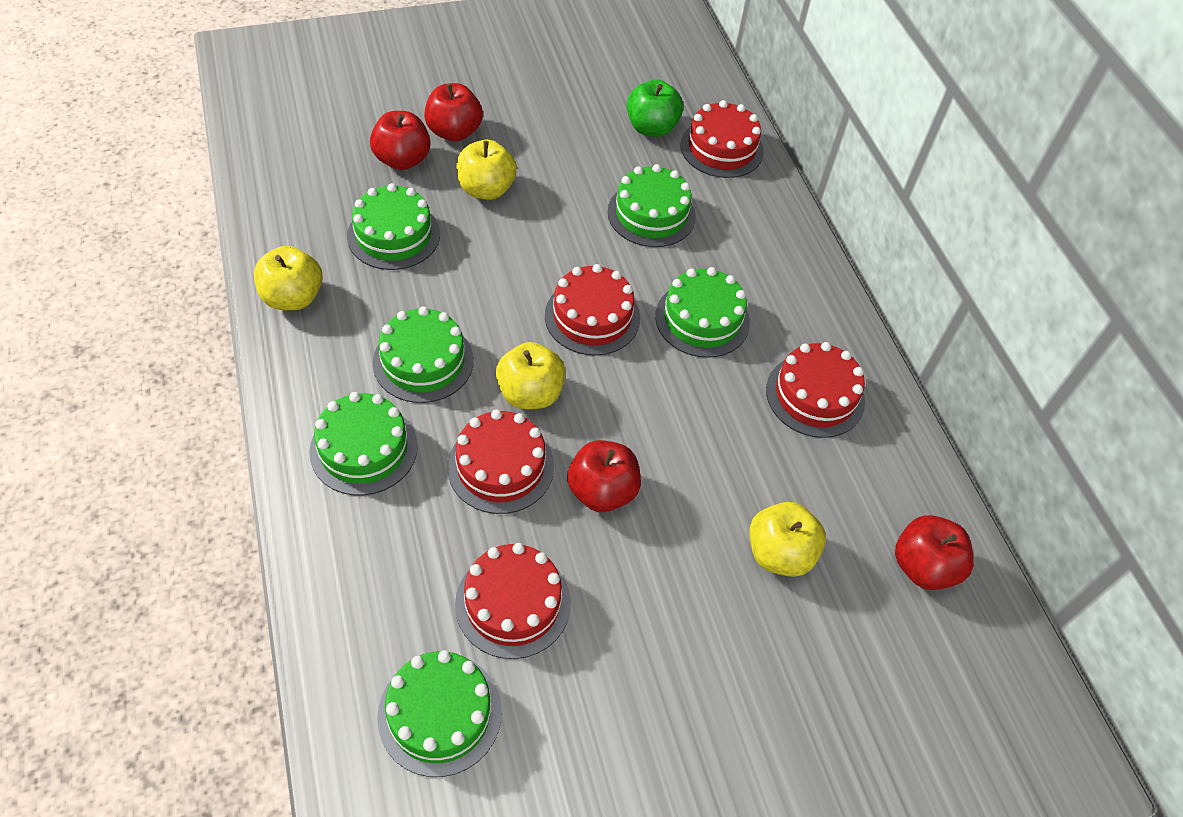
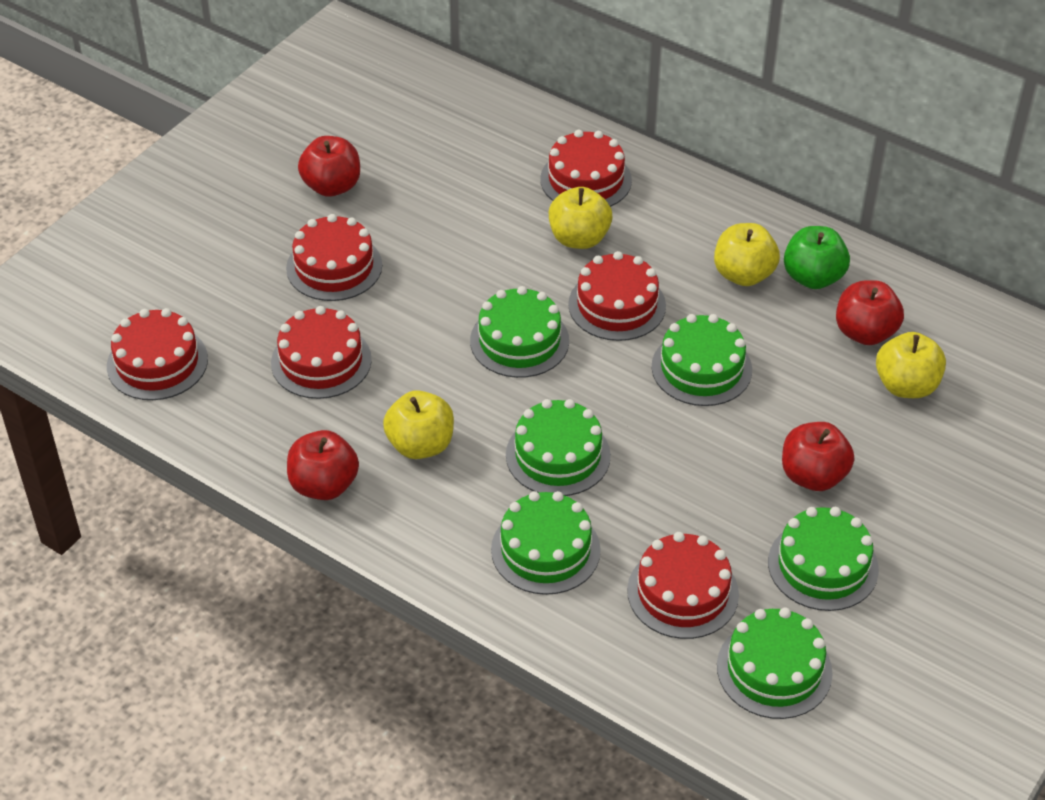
red cake: 5 -> 6

